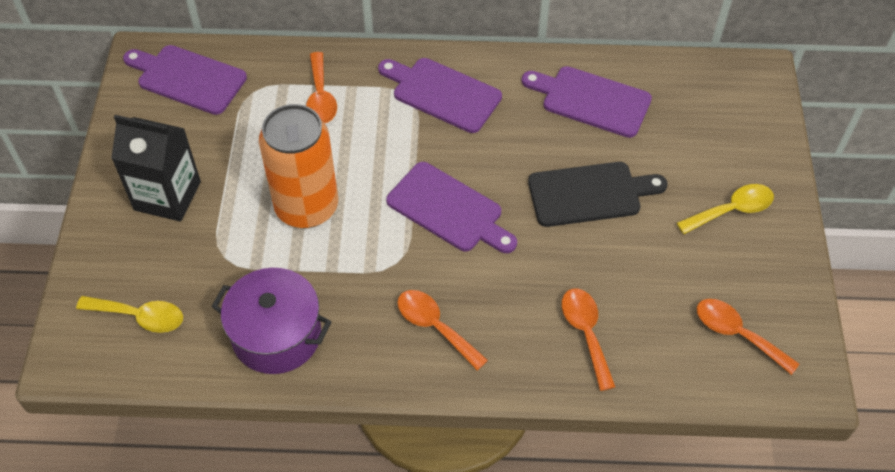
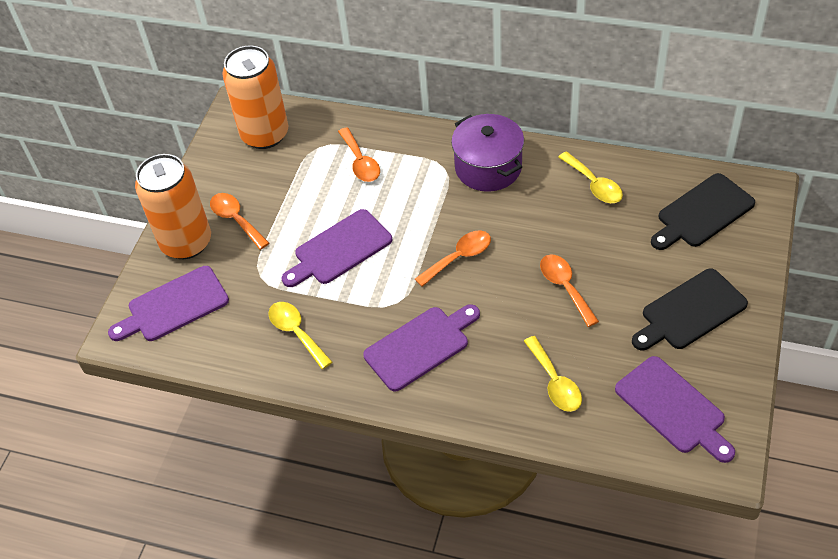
black carton: 1 -> 0
black cutting board: 1 -> 2
orange can: 1 -> 2
yellow spoon: 2 -> 3

